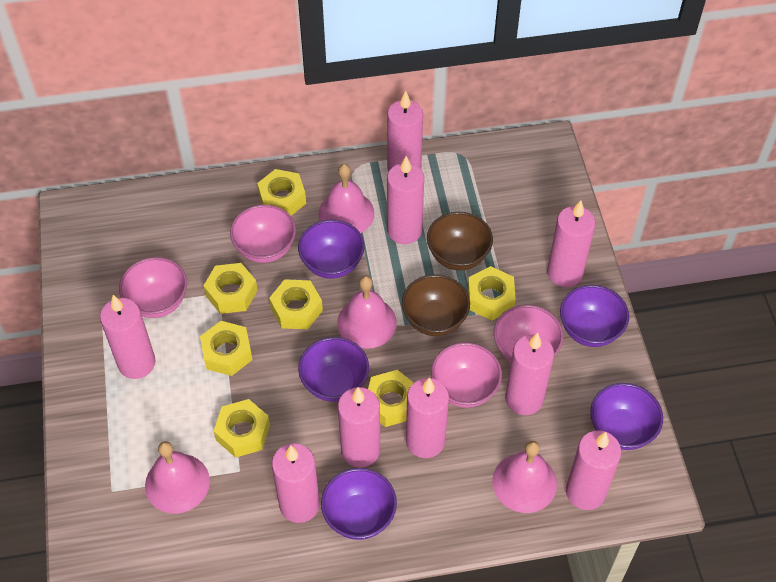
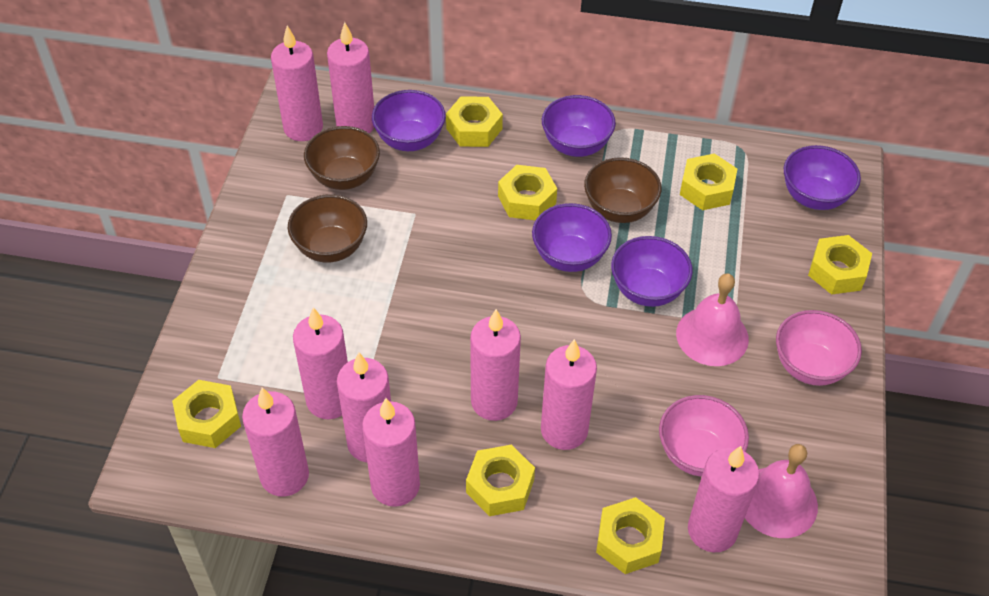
brown bowl: 2 -> 3
pink bell: 4 -> 2
pink bowl: 4 -> 2

